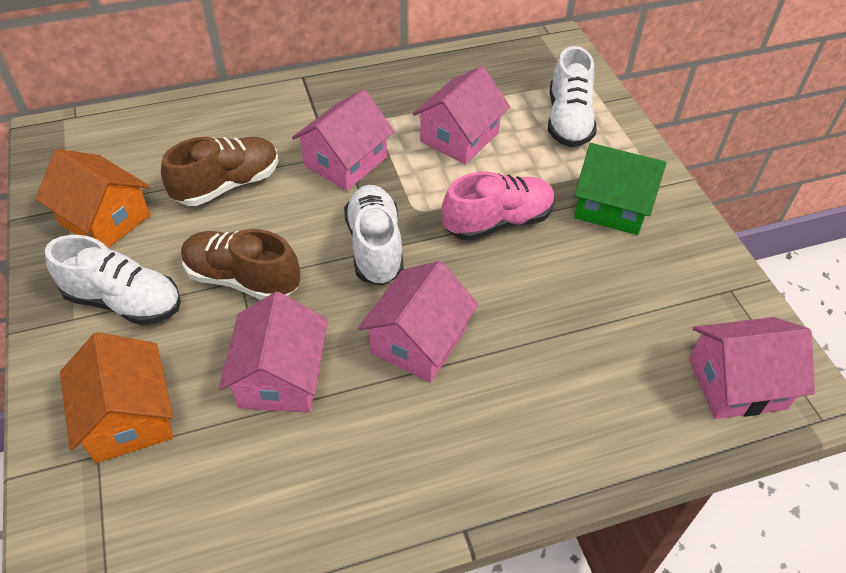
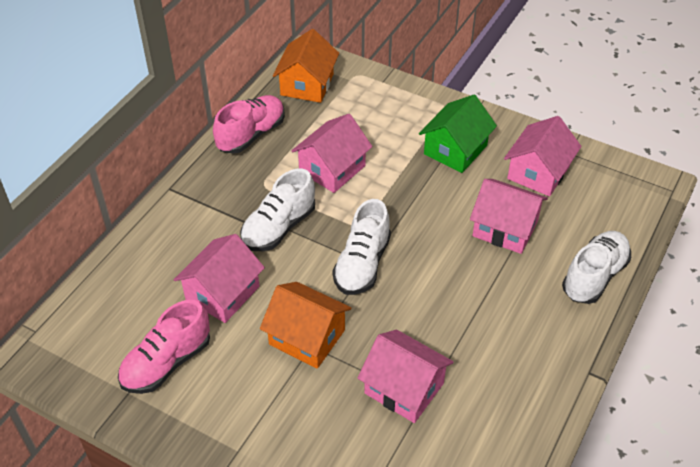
brown shoe: 2 -> 0
pink shoe: 1 -> 2

